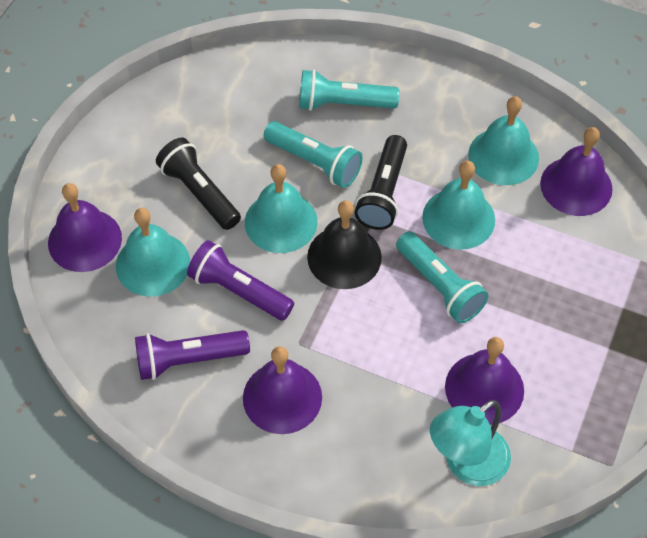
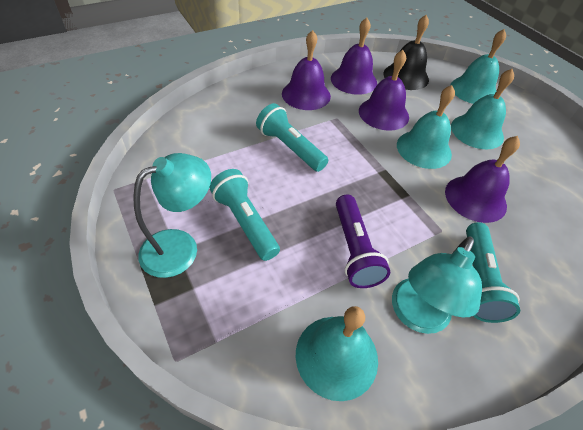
black flashlight: 2 -> 0
purple flashlight: 2 -> 1
turquoise lamp: 1 -> 2

